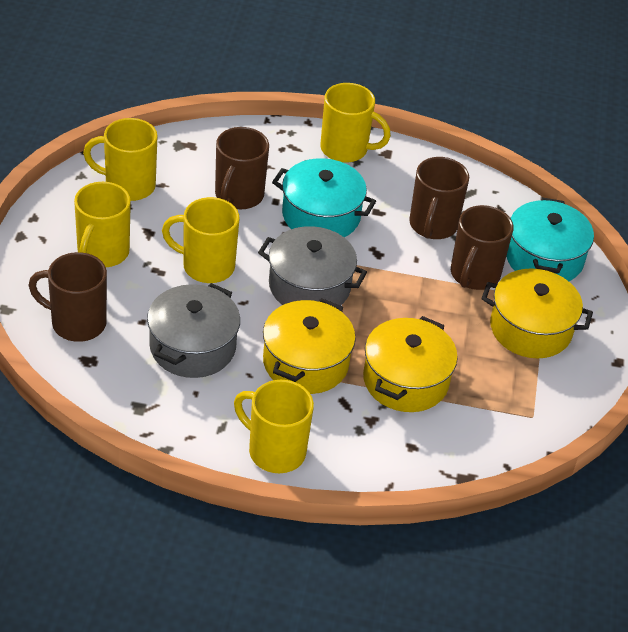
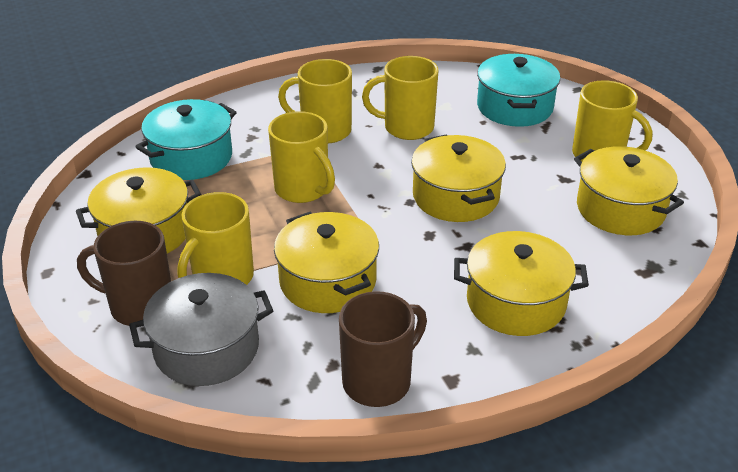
brown mug: 4 -> 2
grey pot: 2 -> 1
yellow pot: 3 -> 5

